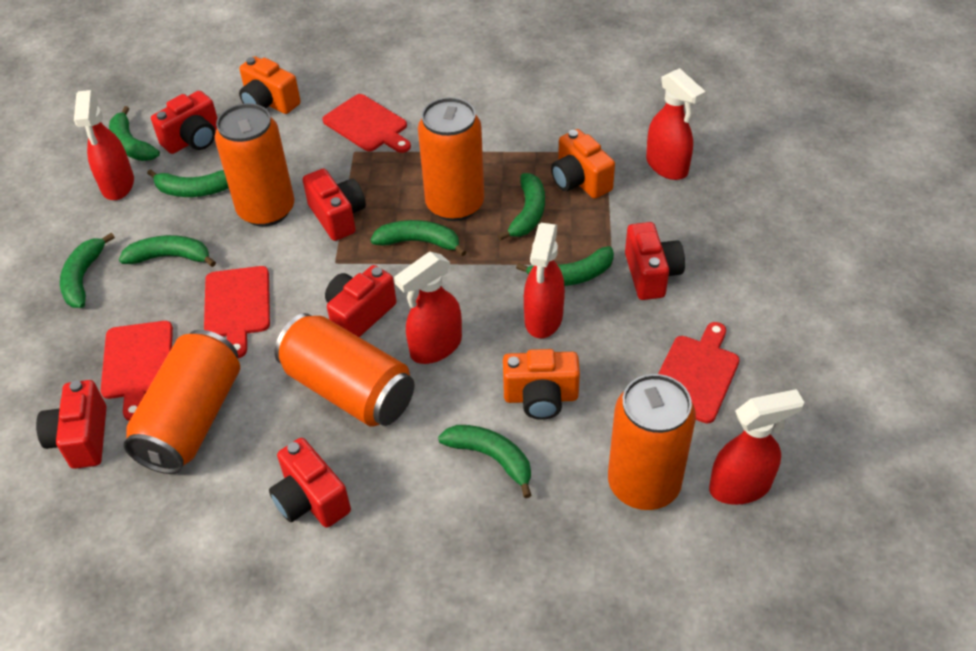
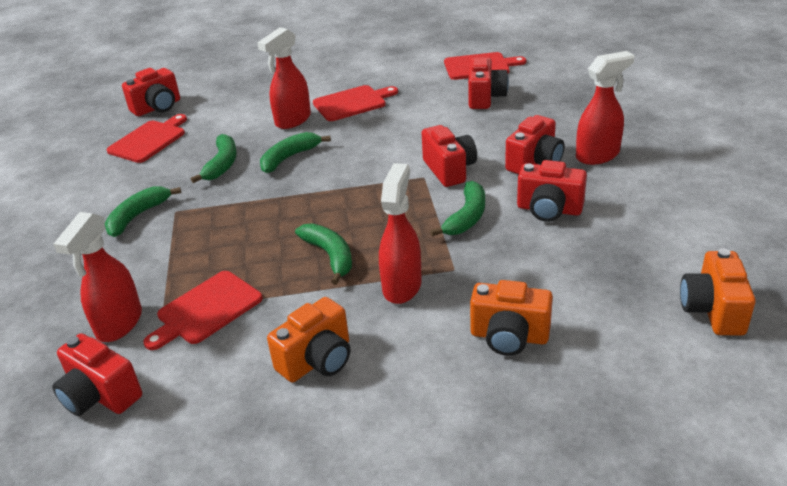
green banana: 8 -> 5
orange can: 5 -> 0
red spray bottle: 5 -> 4

